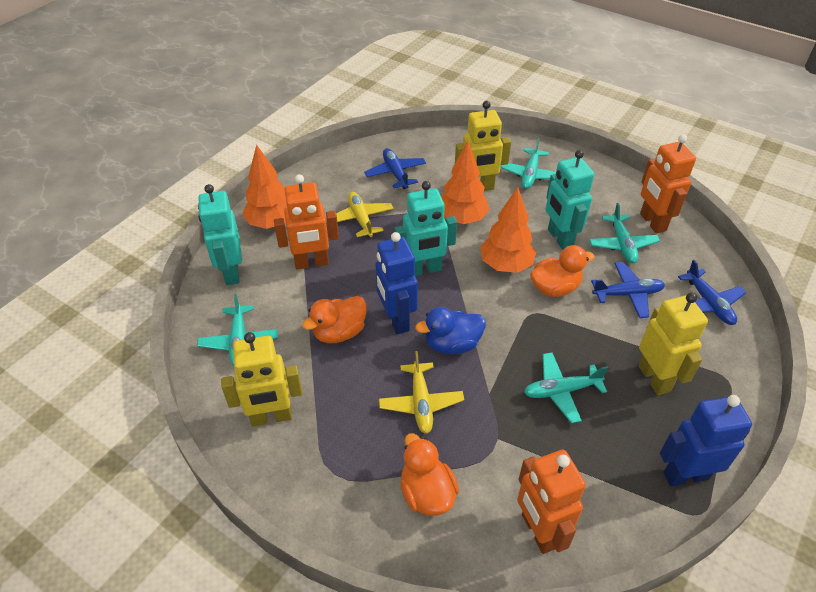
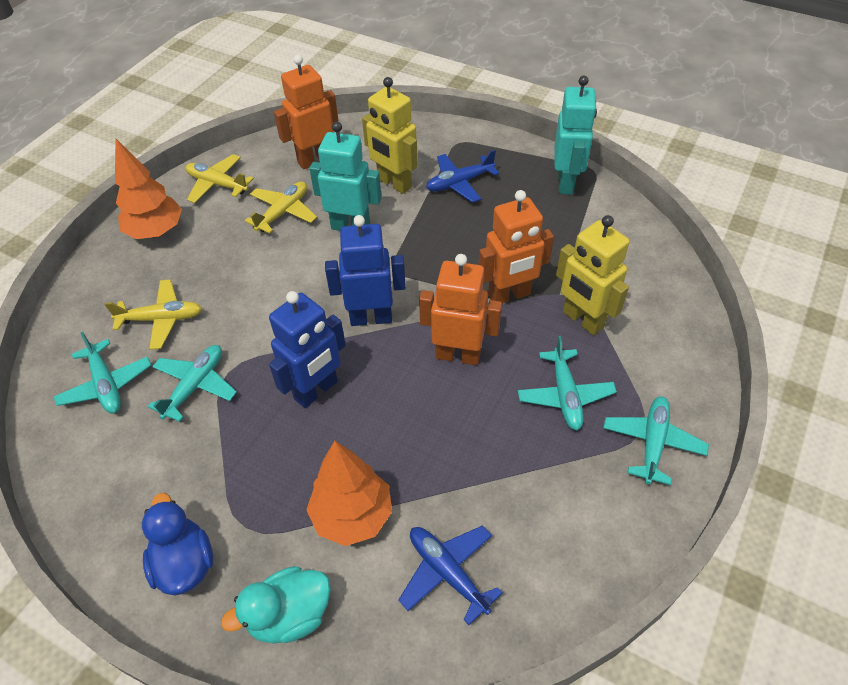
blue plane: 3 -> 2
orange duck: 3 -> 0
orange tree: 3 -> 2
turquoise duck: 0 -> 1
turquoise robot: 3 -> 2
yellow plane: 2 -> 3
yellow robot: 3 -> 2

